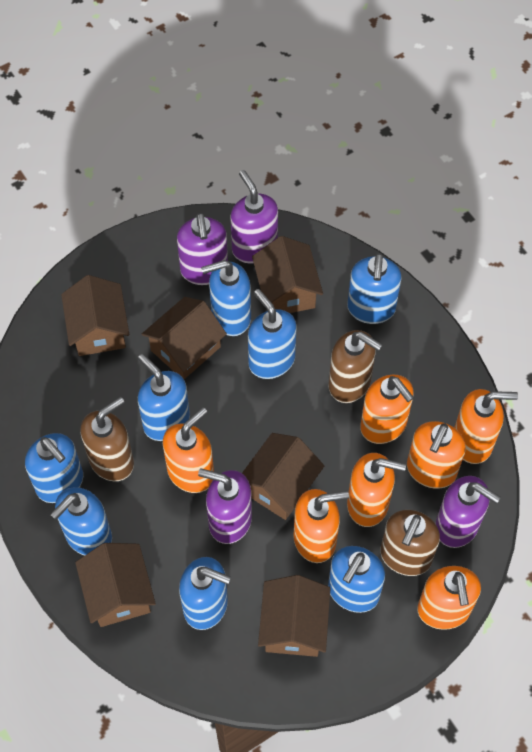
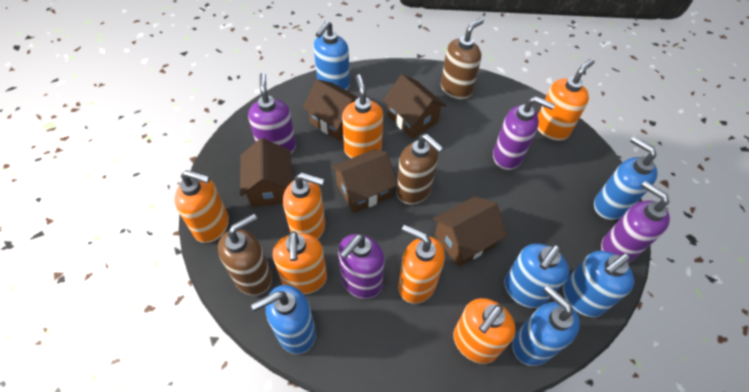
blue soap dispenser: 8 -> 6
brown house: 6 -> 5

